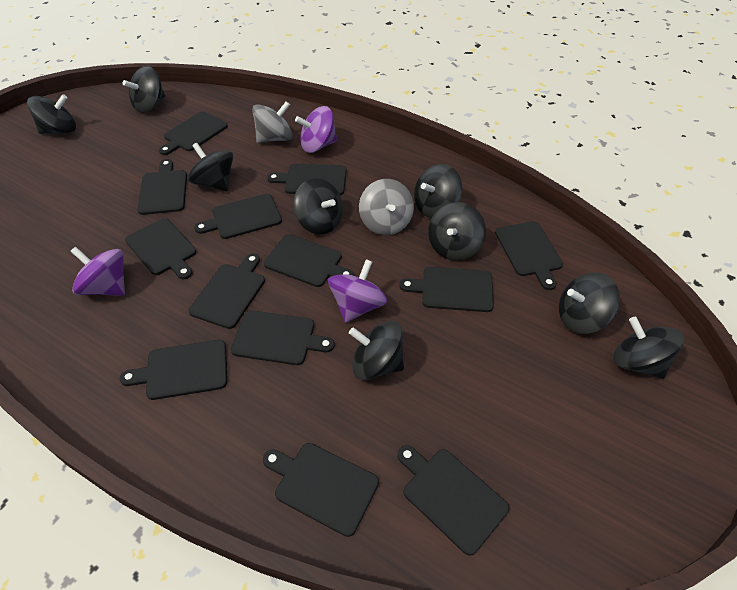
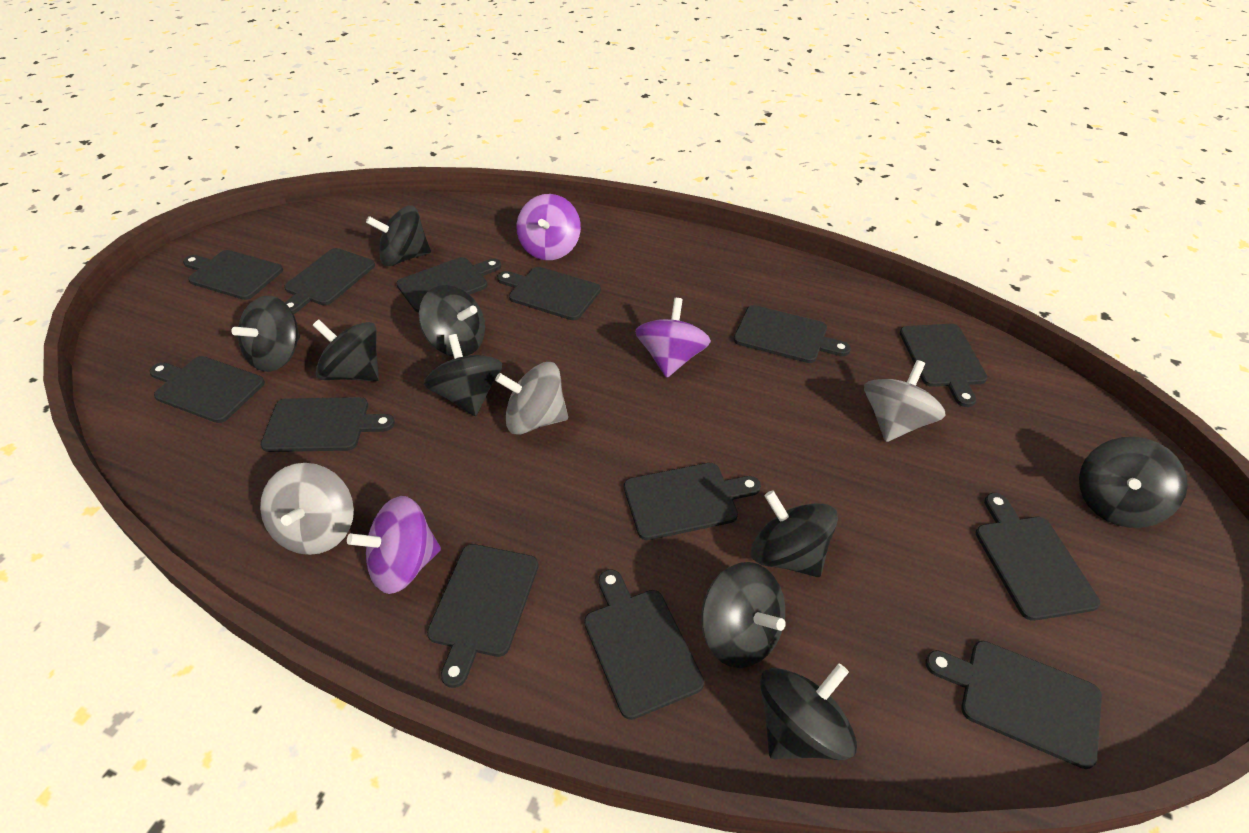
grey spinning top: 2 -> 3

